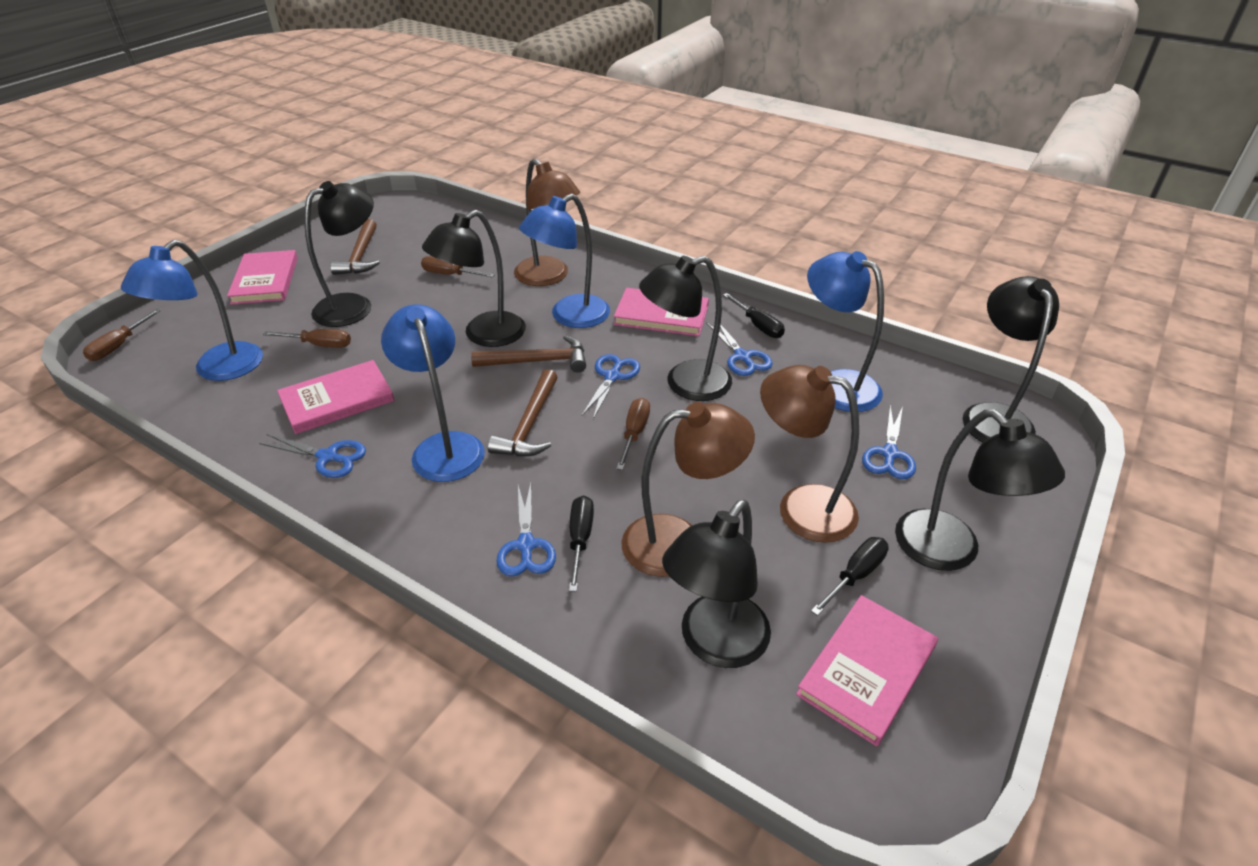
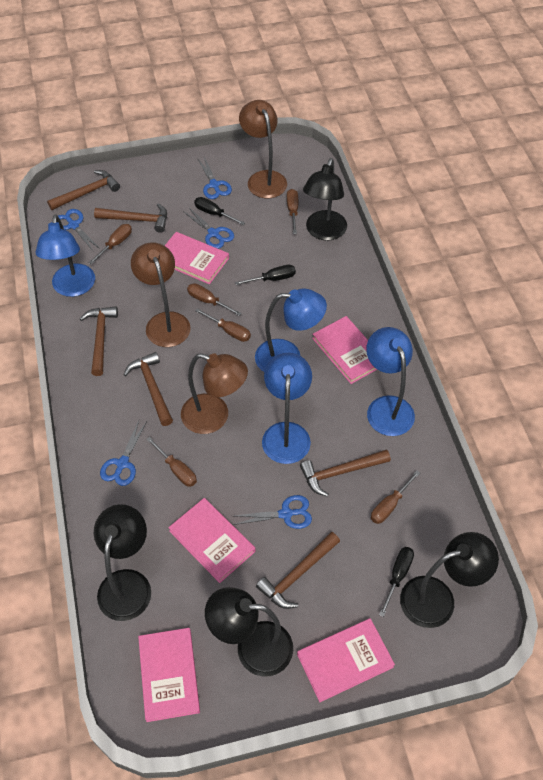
black lamp: 6 -> 4
brown hammer: 3 -> 6
brown screwdriver: 4 -> 6
pink book: 4 -> 5

